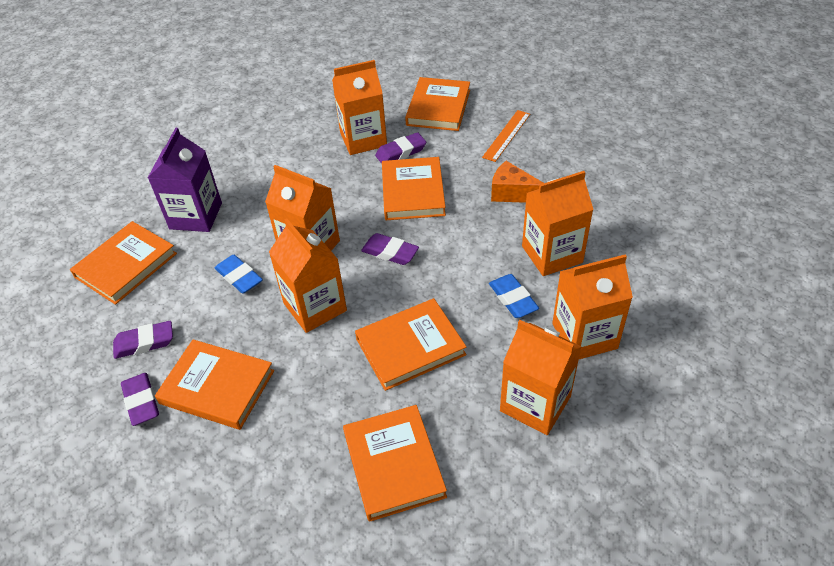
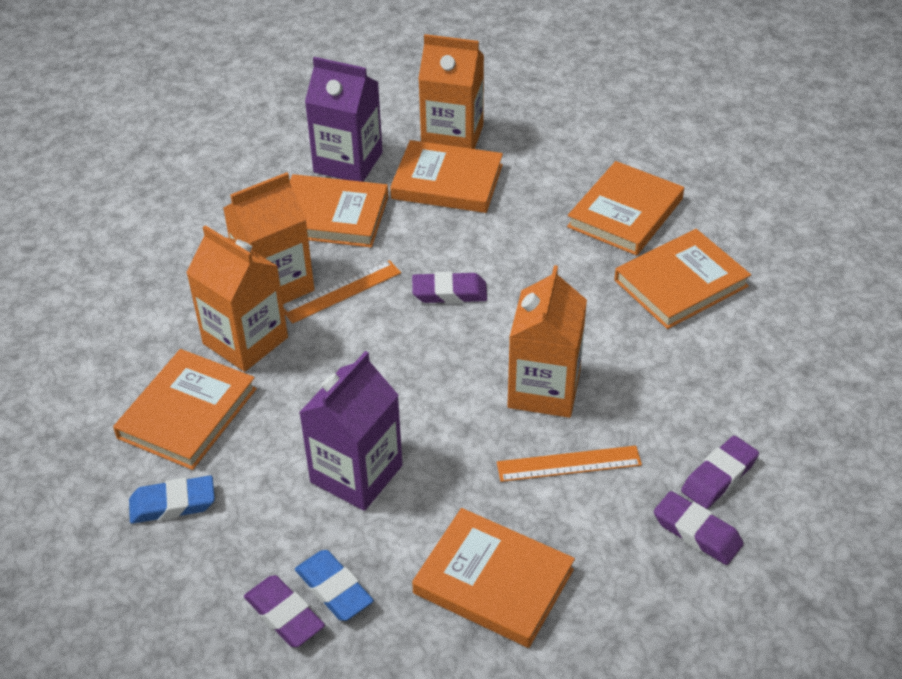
orange carton: 6 -> 4
orange cheese: 1 -> 0
orange ruler: 1 -> 2
purple carton: 1 -> 2

